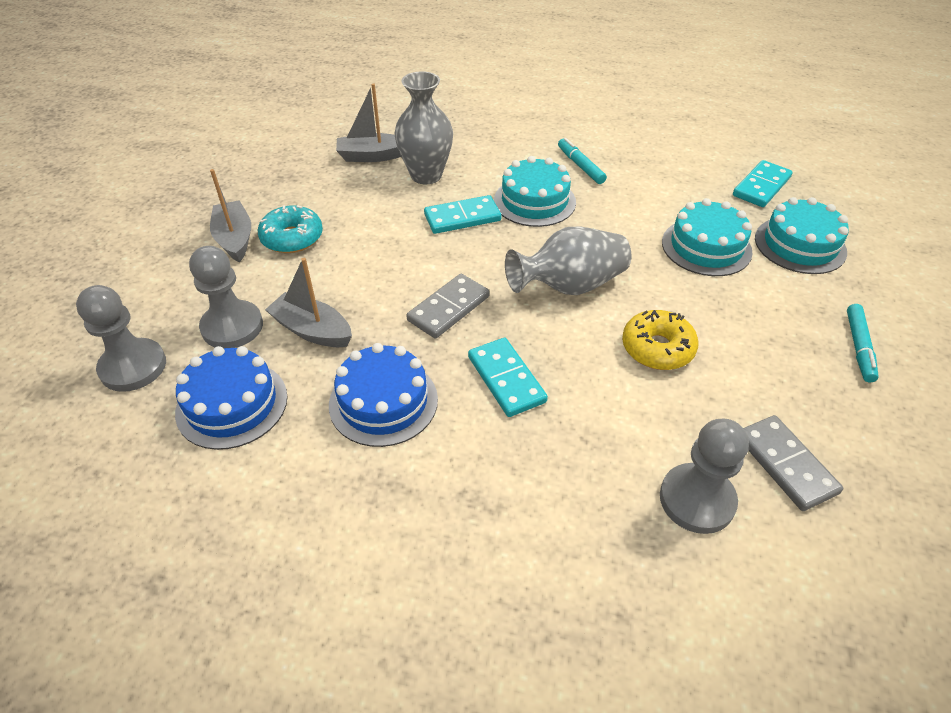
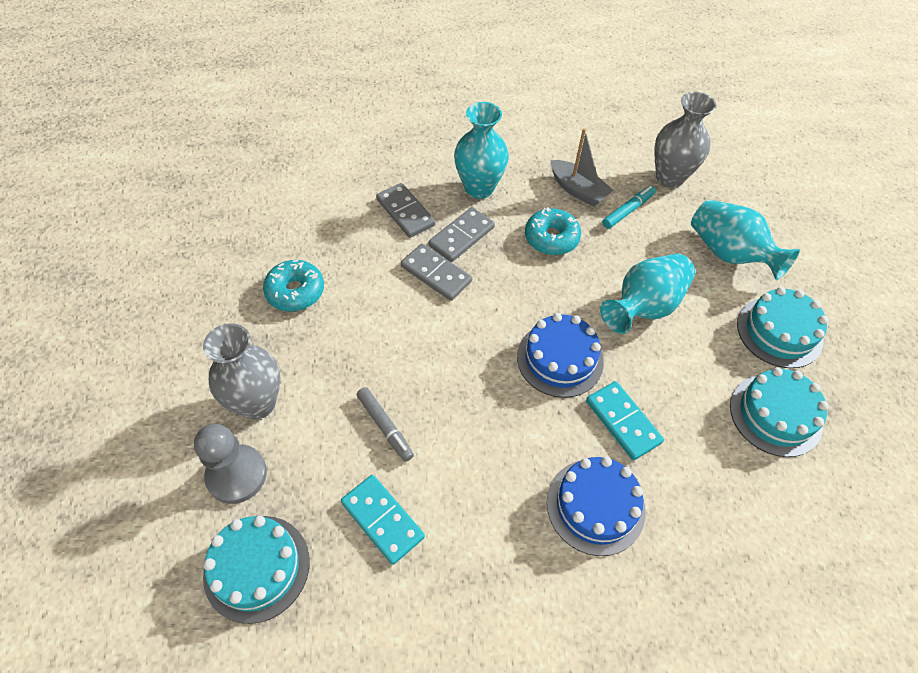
grey boat: 3 -> 1
grey domino: 2 -> 3
grey marker: 0 -> 1
grey pawn: 3 -> 1
turquoise domino: 3 -> 2
turquoise donut: 1 -> 2
turquoise marker: 2 -> 1
turquoise vase: 0 -> 3
yellow donut: 1 -> 0

